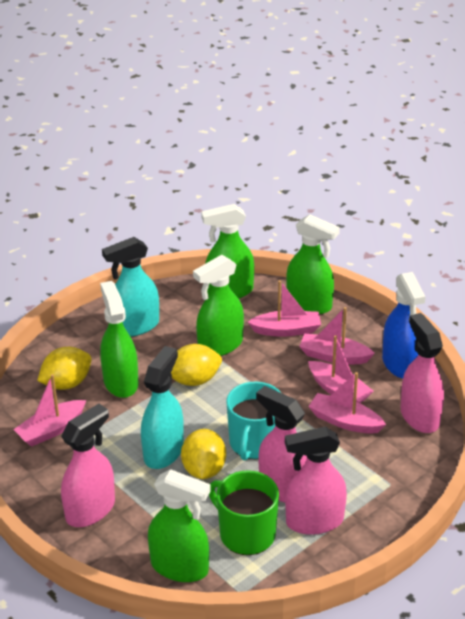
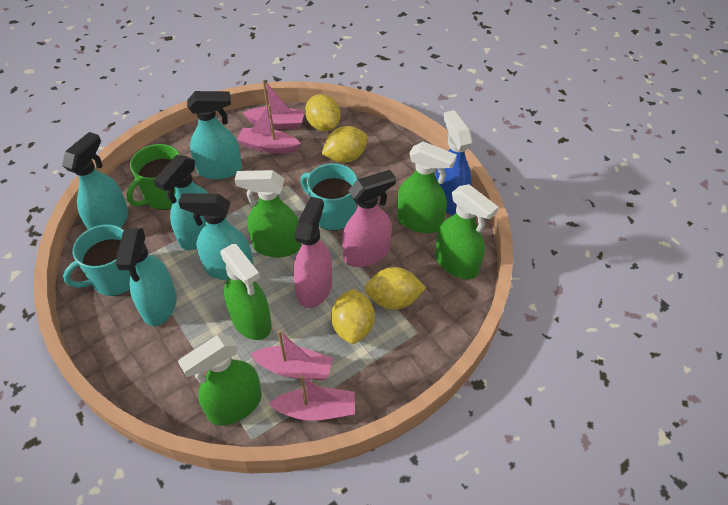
pink boat: 5 -> 4
pink spray bottle: 4 -> 2
turquoise mug: 1 -> 2
turquoise spray bottle: 2 -> 5
yellow lemon: 3 -> 4

